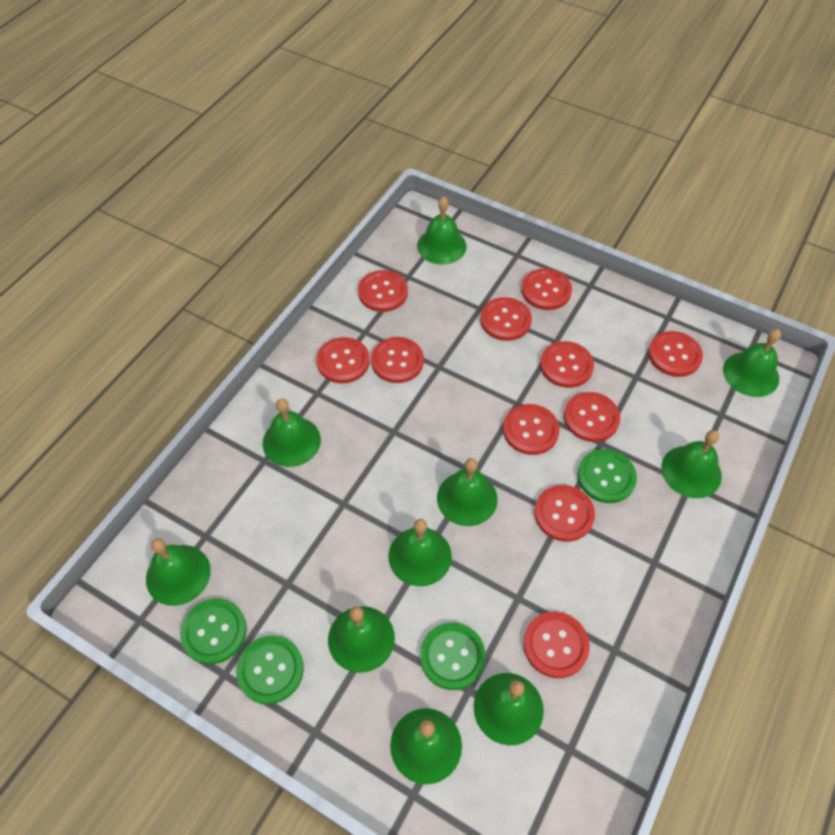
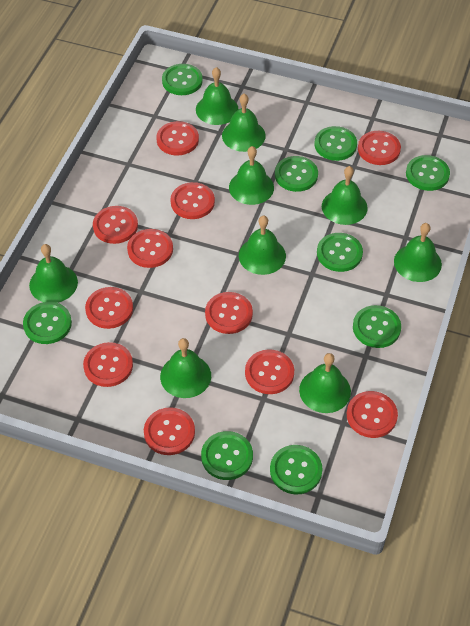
green bell: 10 -> 9
green button: 4 -> 9

